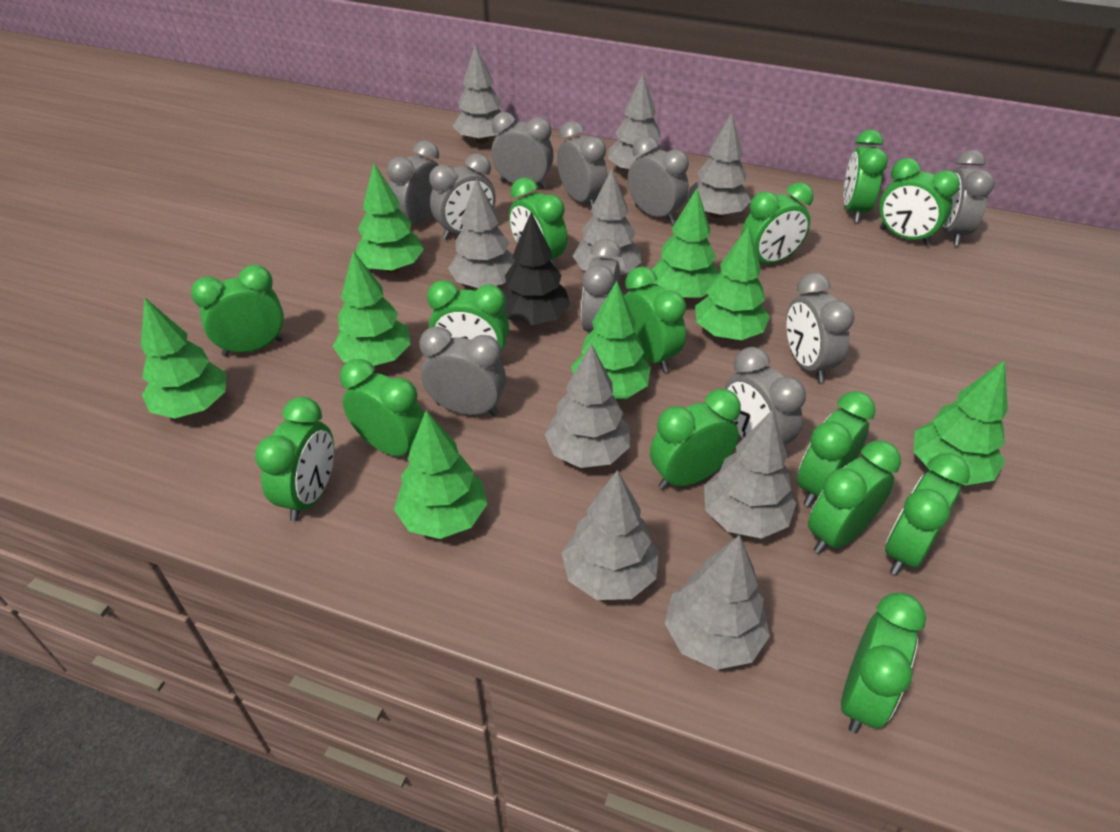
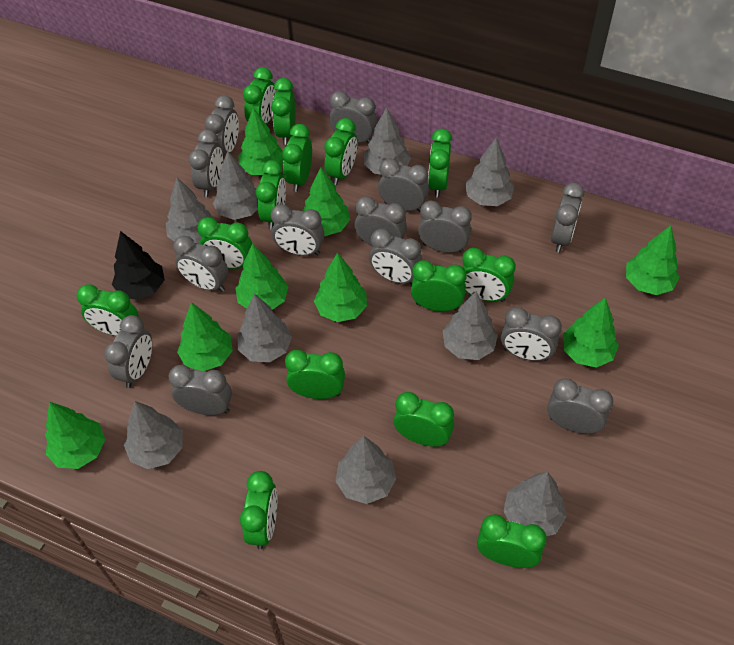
grey clock: 10 -> 14

